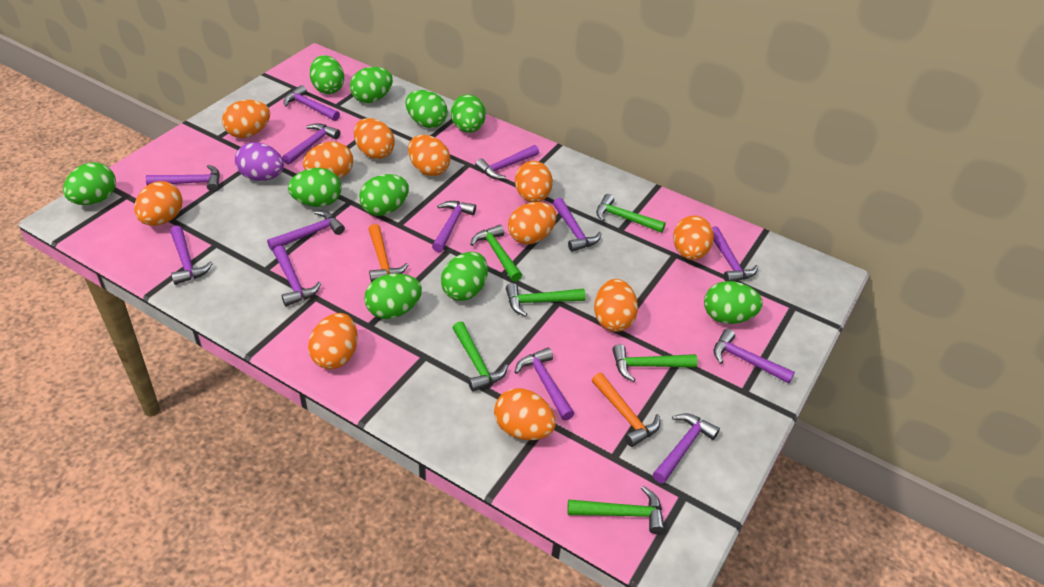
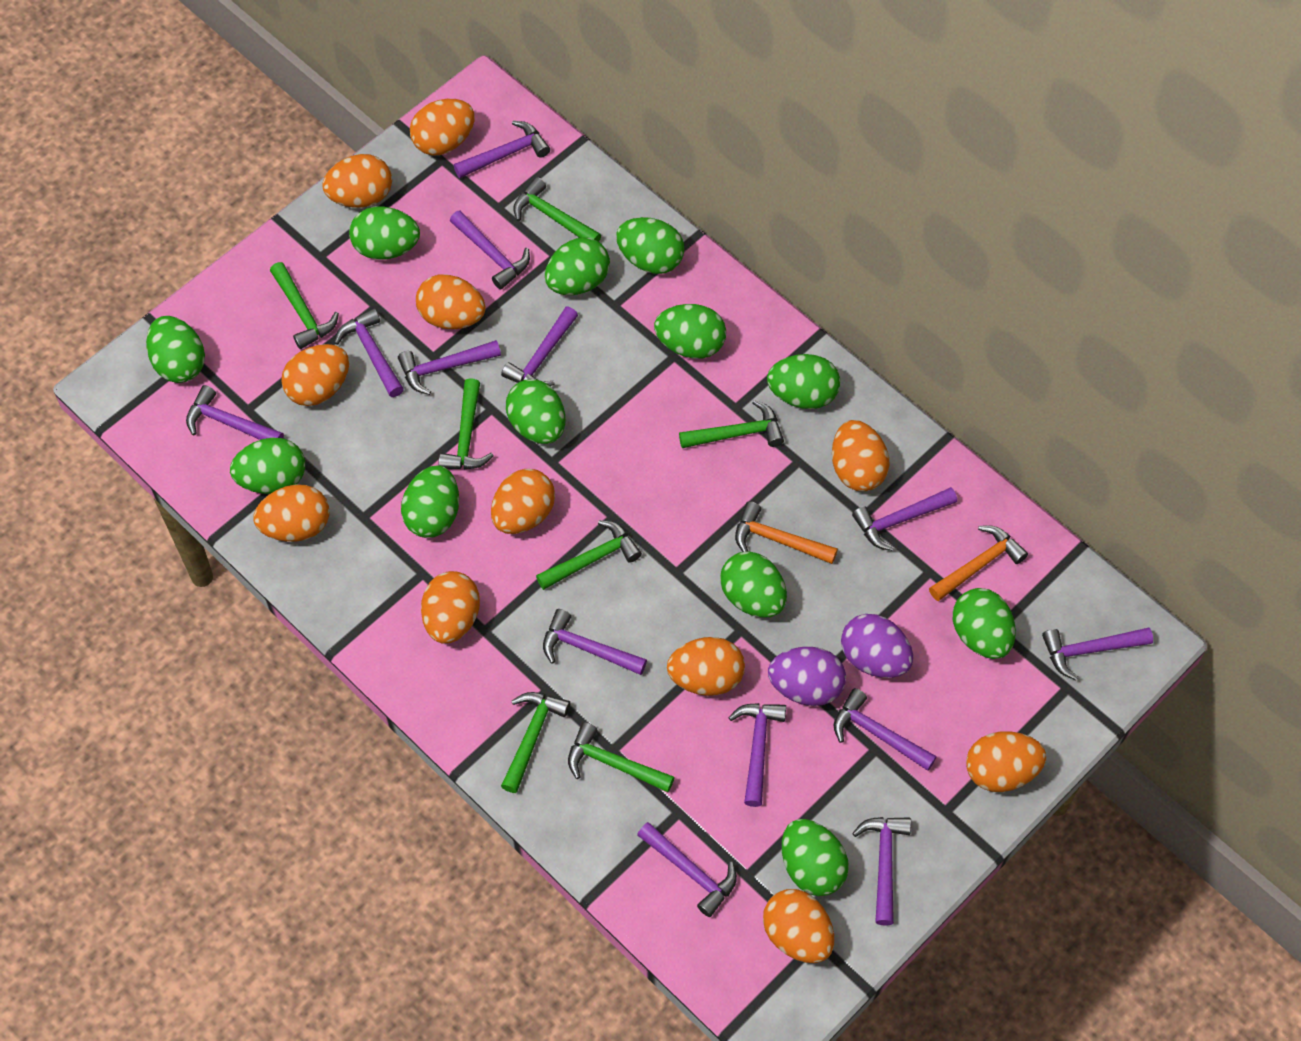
green egg: 10 -> 12
green hammer: 6 -> 7
purple egg: 1 -> 2

